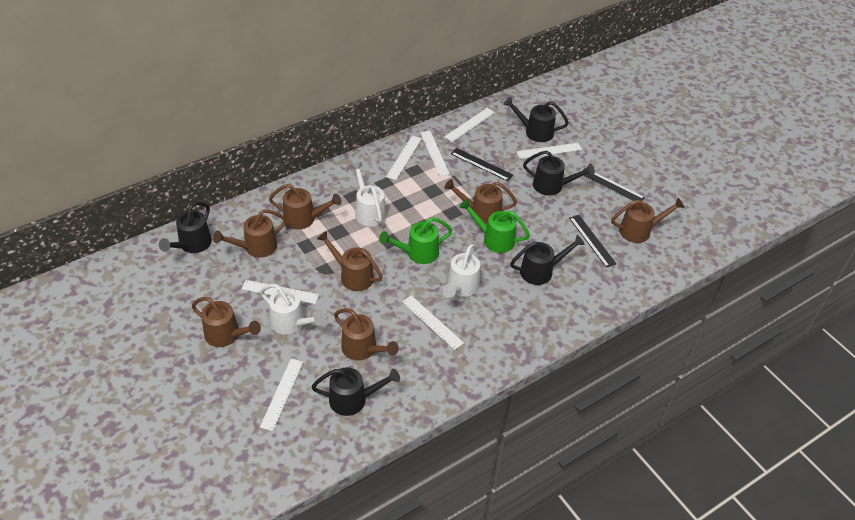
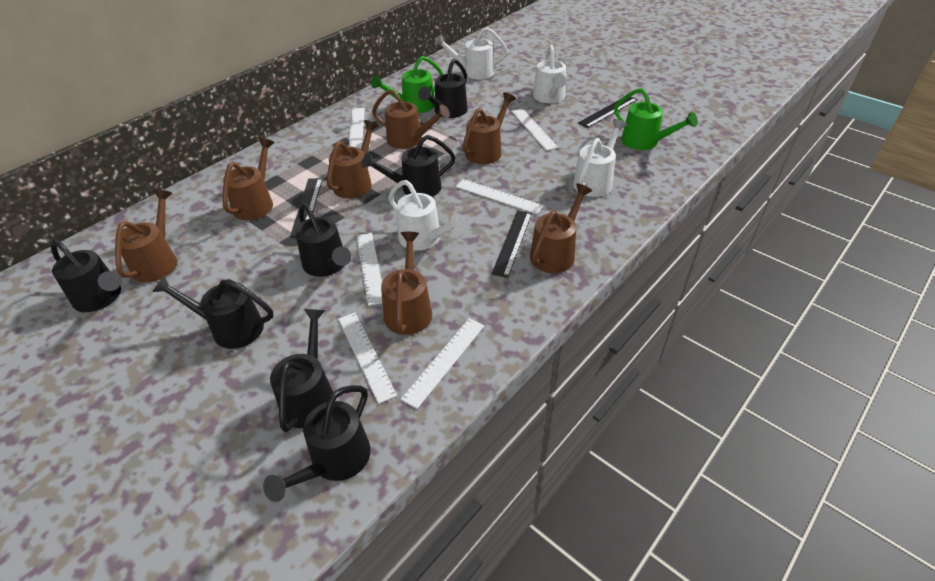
black watering can: 5 -> 7
white ruler: 7 -> 6
white watering can: 3 -> 4

